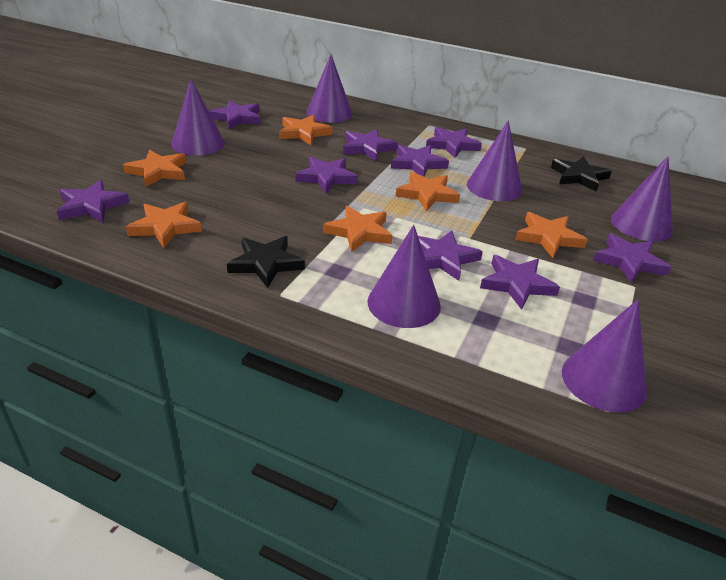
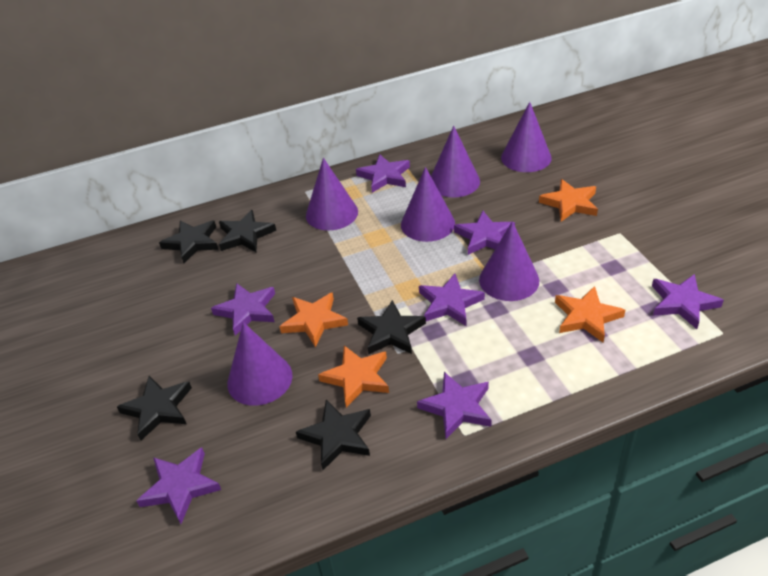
black star: 2 -> 5
orange star: 6 -> 4
purple star: 9 -> 7

